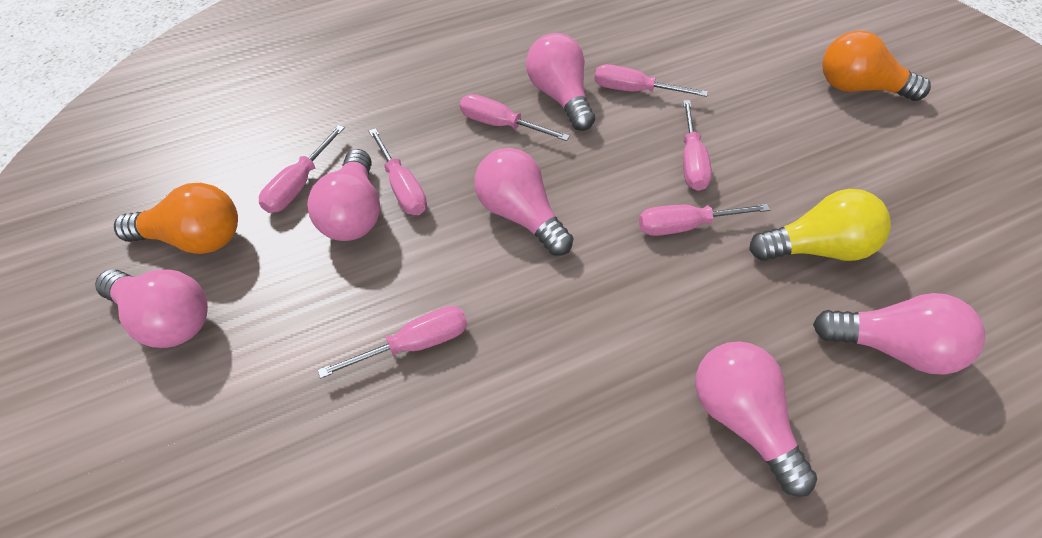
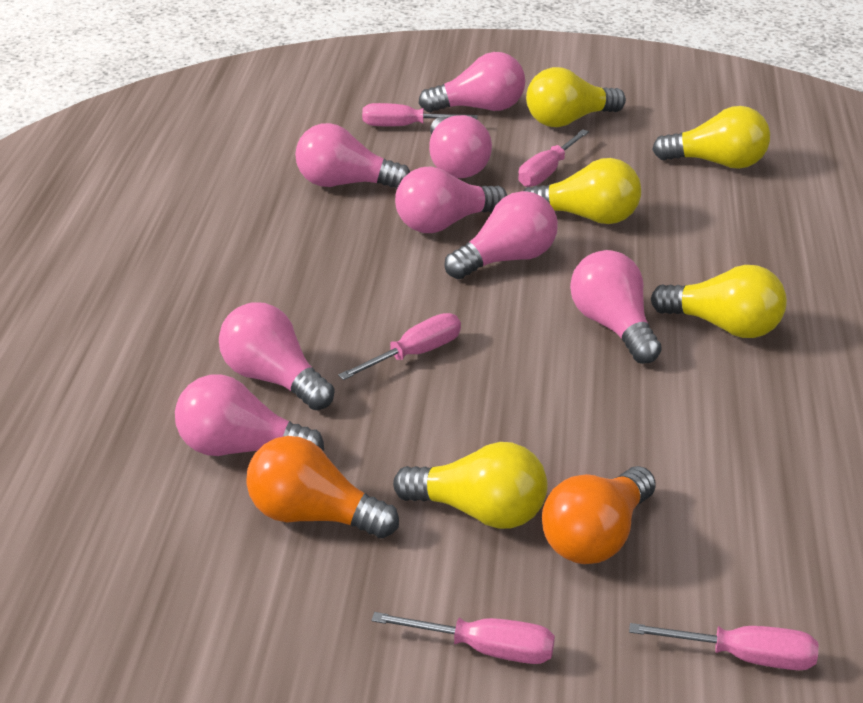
pink light bulb: 6 -> 8
pink screwdriver: 7 -> 5
yellow light bulb: 1 -> 5

